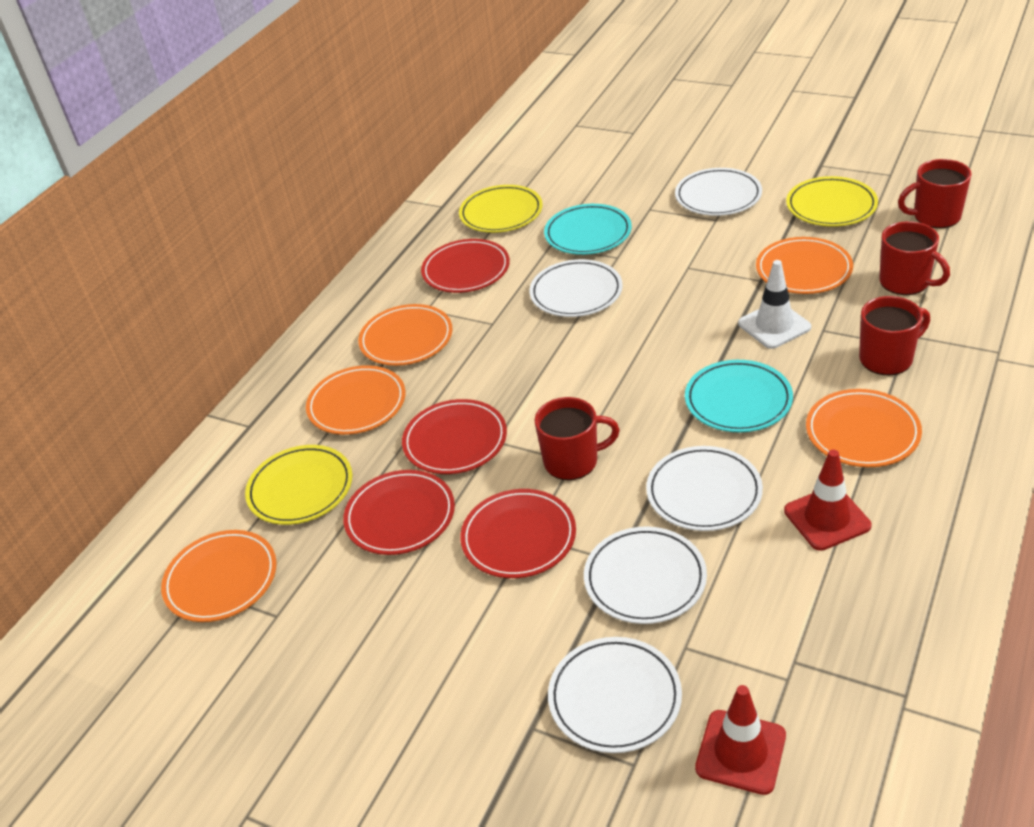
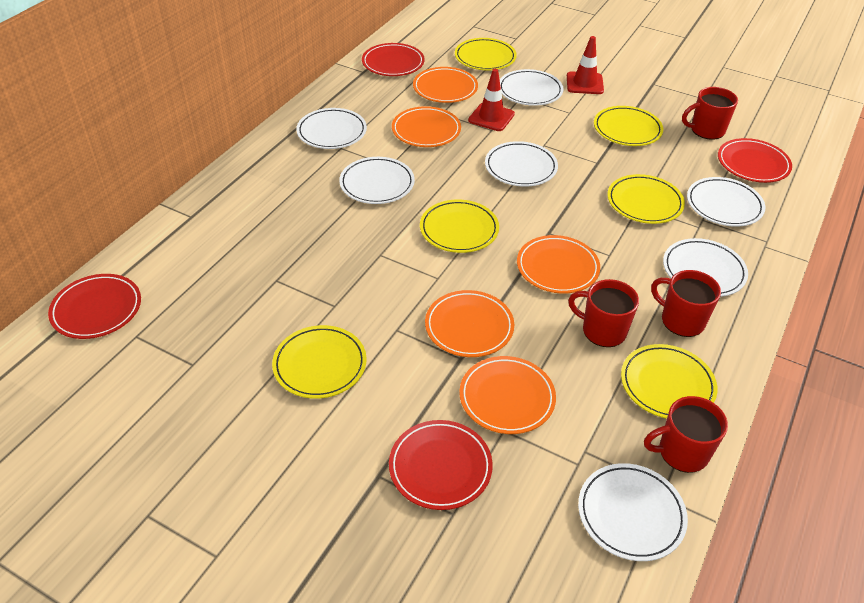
turquoise plate: 2 -> 0
white plate: 5 -> 7
white traffic cone: 1 -> 0
yellow plate: 3 -> 6

